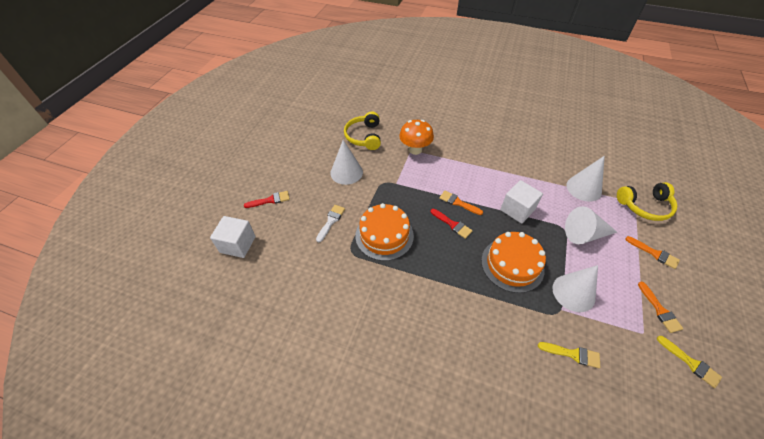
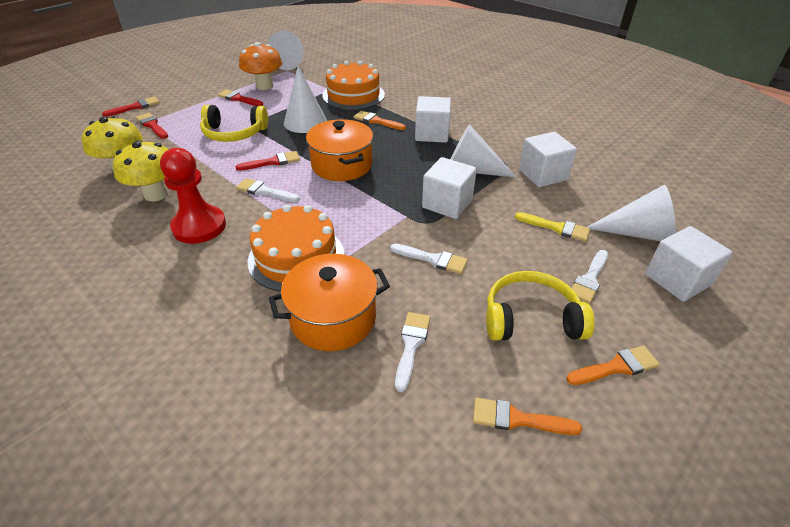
orange pot: 0 -> 2
red brush: 2 -> 4
red pawn: 0 -> 1
white brush: 1 -> 4
white cube: 2 -> 4
yellow brush: 2 -> 1
yellow mushroom: 0 -> 2

